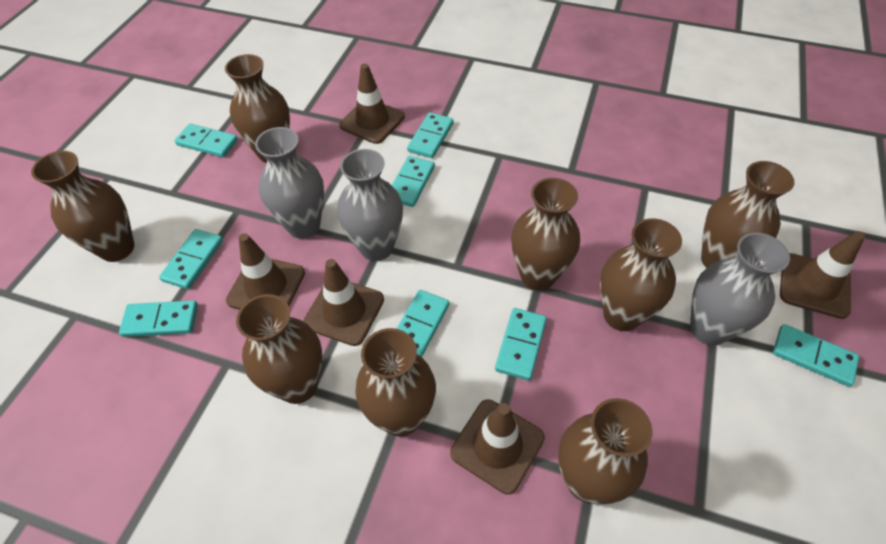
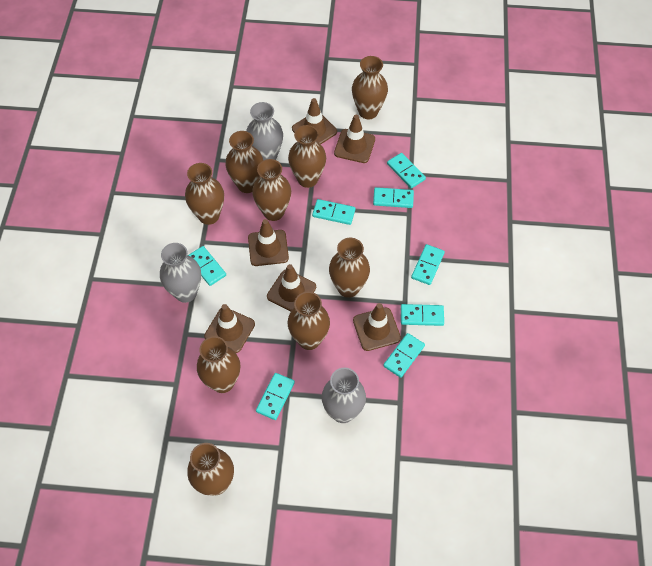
brown traffic cone: 5 -> 6
brown vase: 8 -> 9

